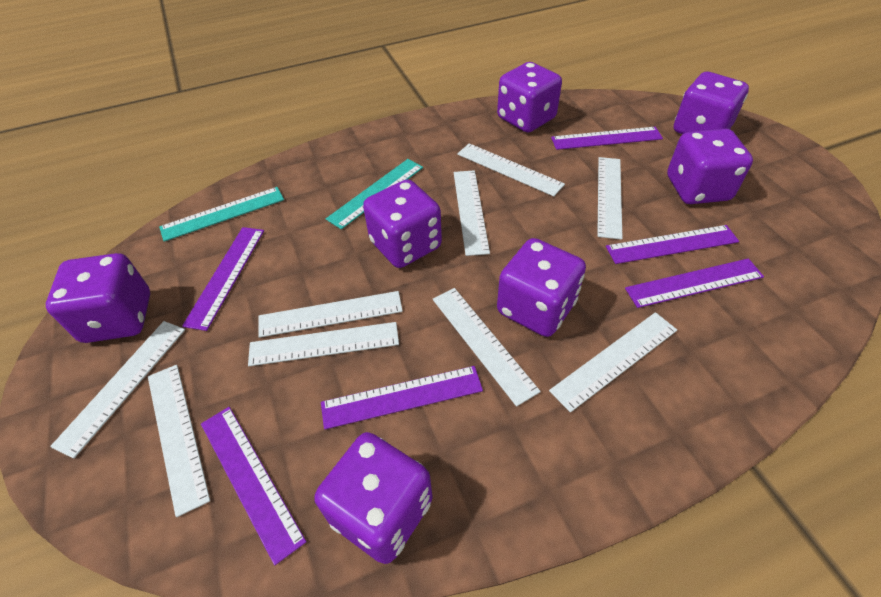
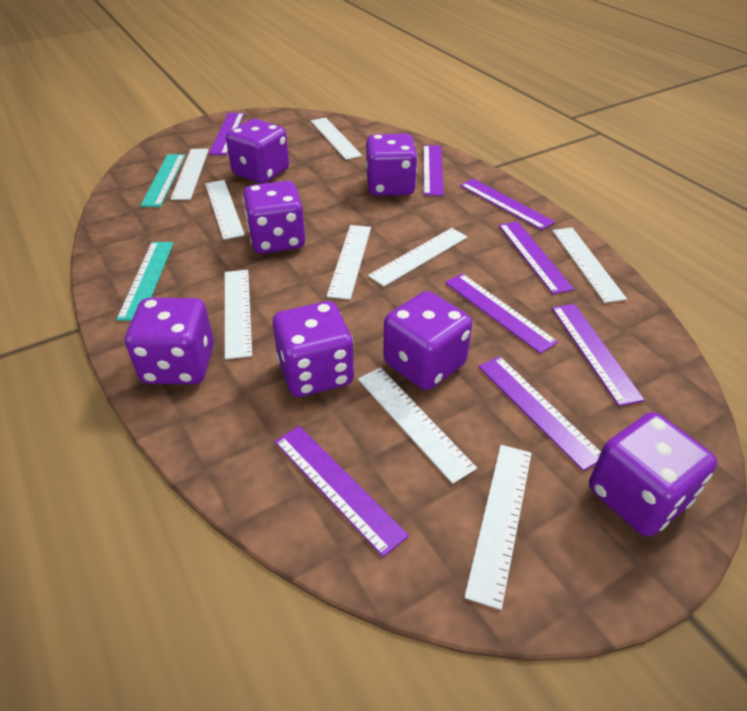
purple ruler: 6 -> 8

